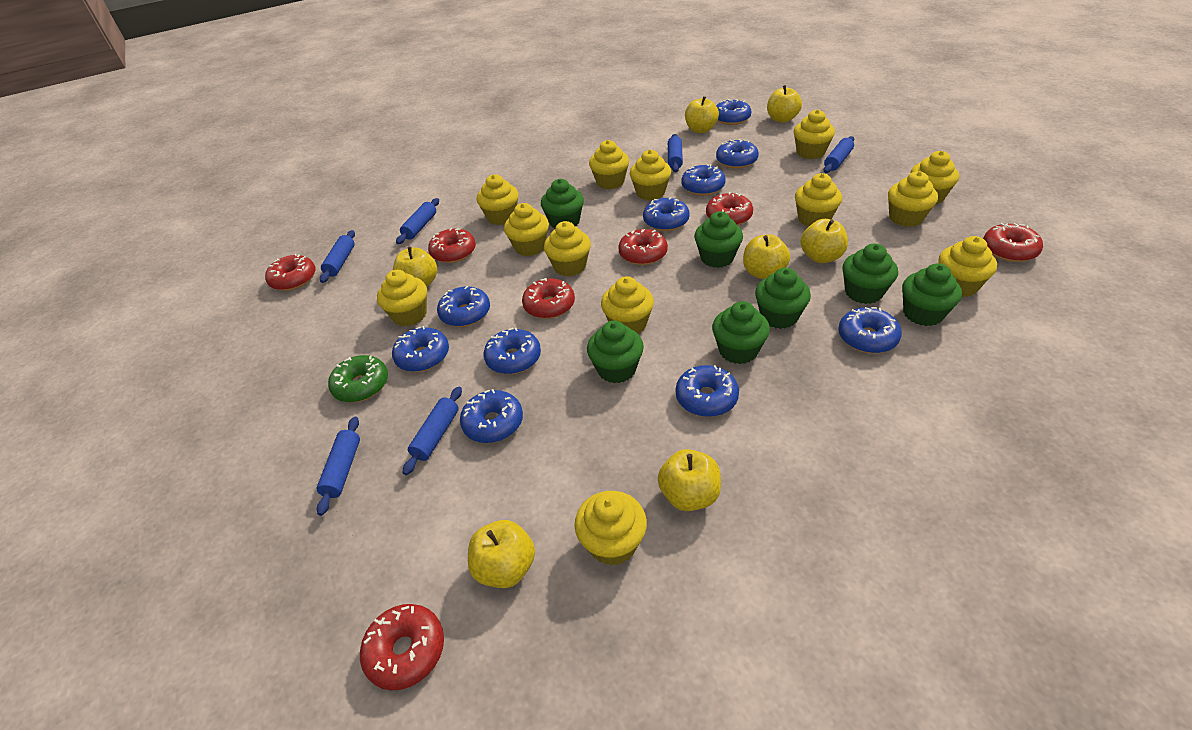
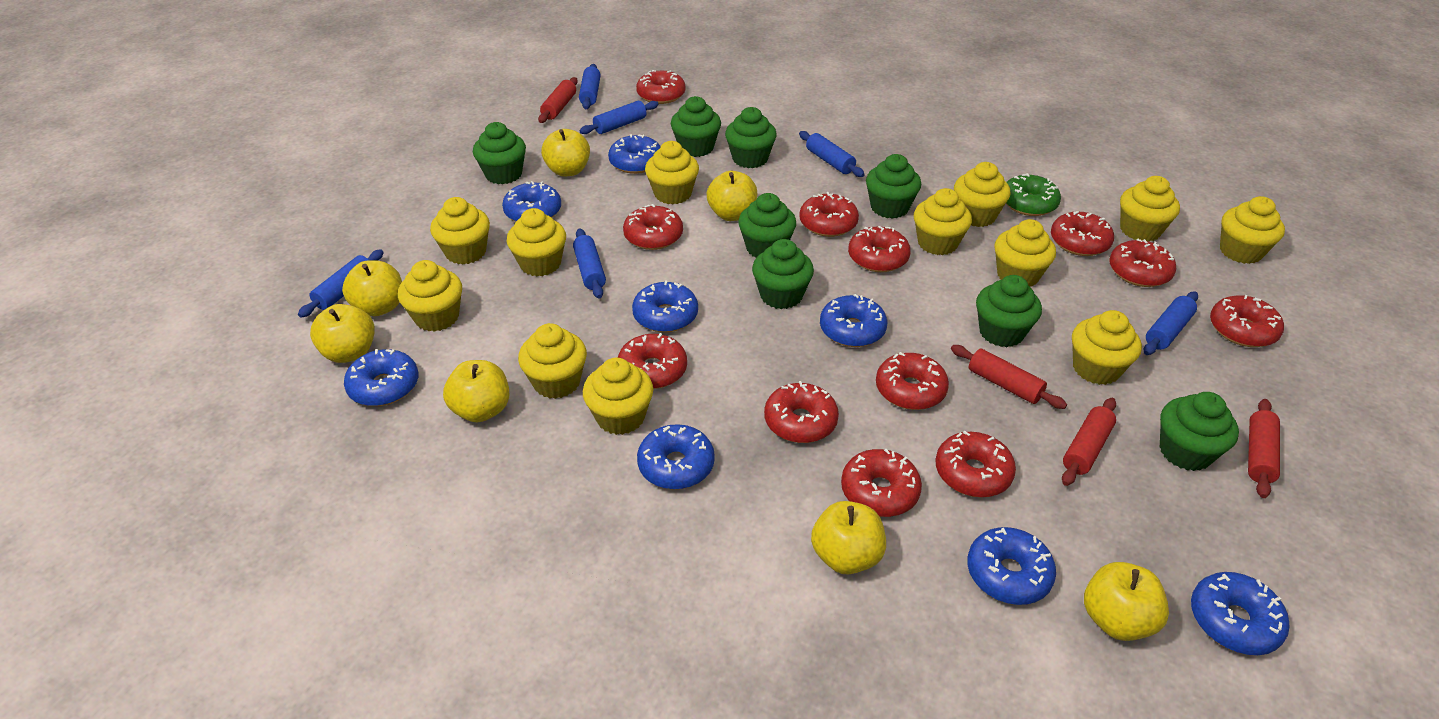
blue donut: 10 -> 8
green cupcake: 7 -> 8
red donut: 7 -> 12
red rolling pin: 0 -> 4
yellow cupcake: 13 -> 12

